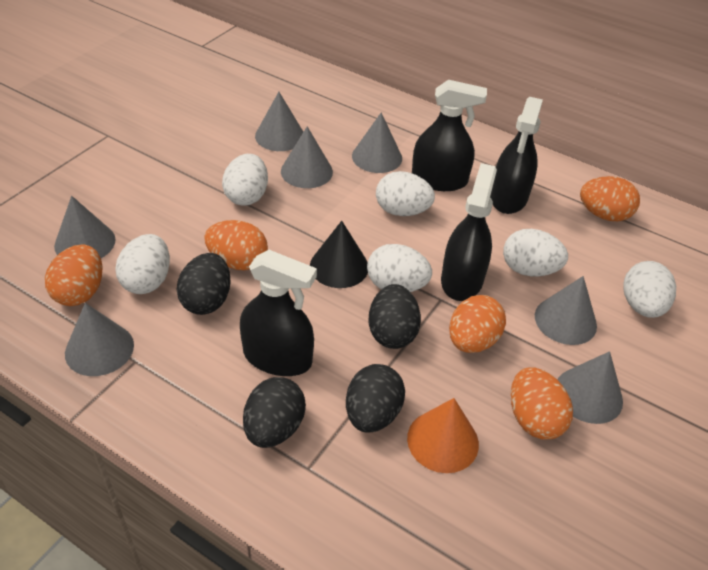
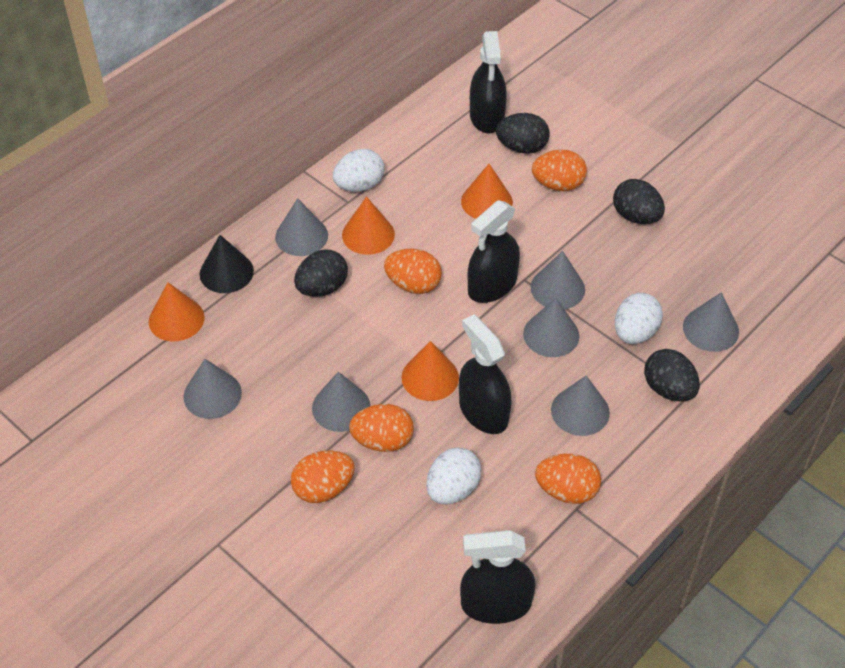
orange cone: 1 -> 4
white egg: 6 -> 3

